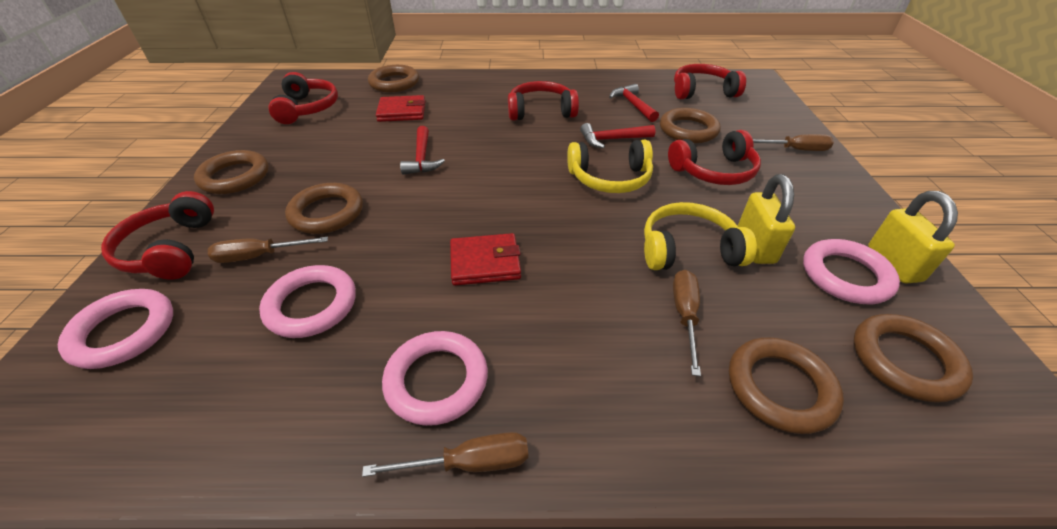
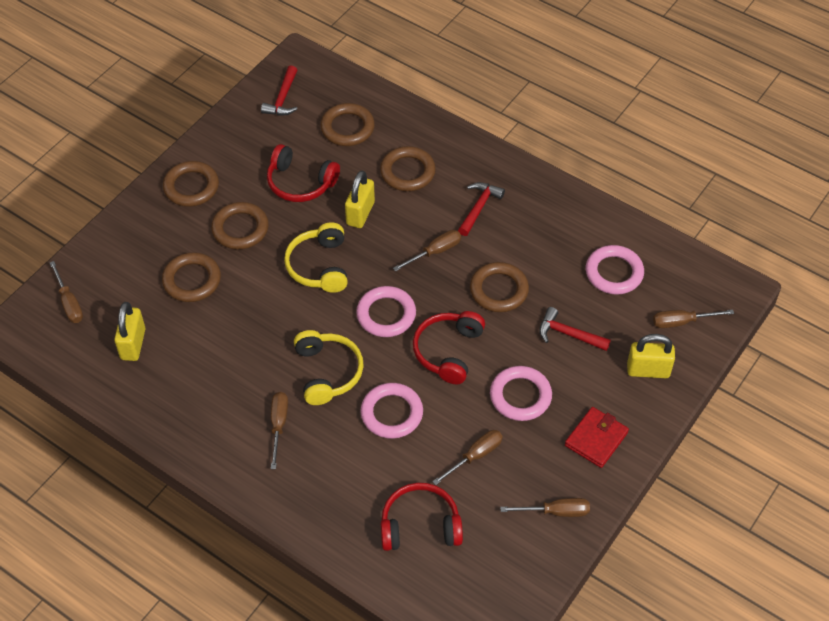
brown screwdriver: 4 -> 6
red headphones: 5 -> 3
red wallet: 2 -> 1
yellow padlock: 2 -> 3

